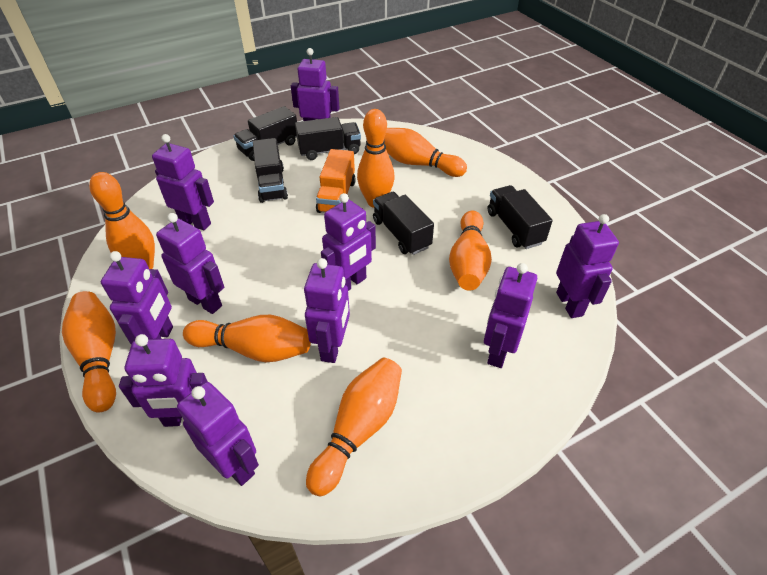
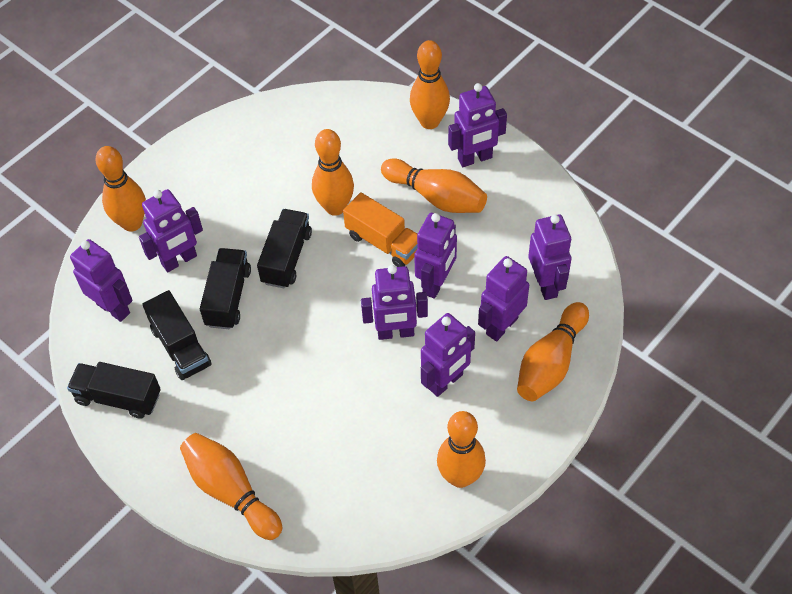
black truck: 5 -> 4
purple robot: 10 -> 8

